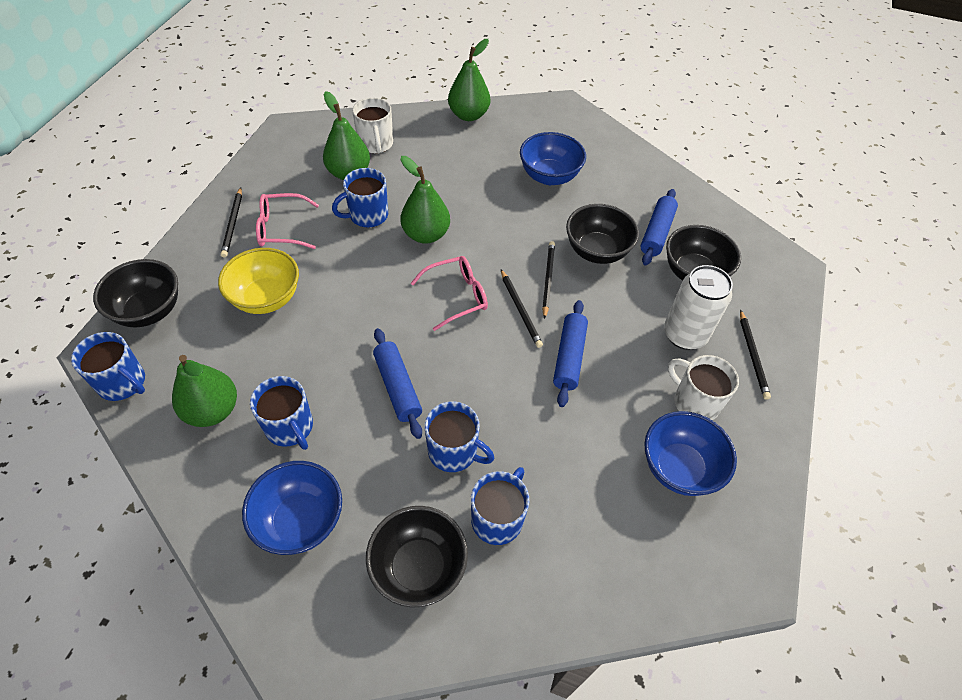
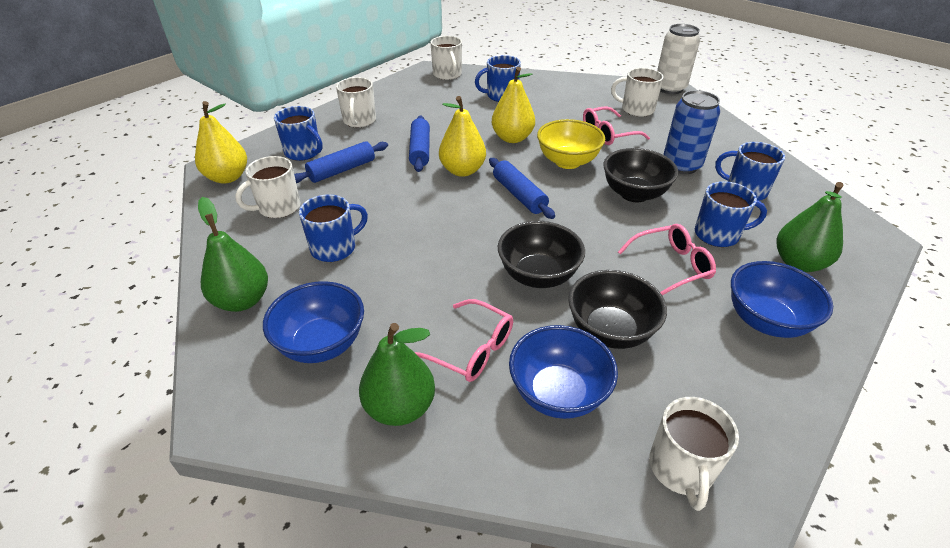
black bowl: 4 -> 3
black pencil: 4 -> 0
blue can: 0 -> 1
green pear: 4 -> 3
pink glasses: 2 -> 3
white mug: 2 -> 5
yellow pear: 0 -> 3

